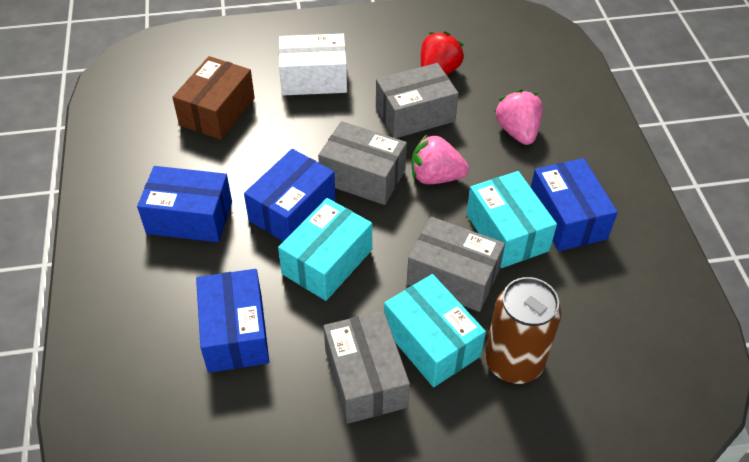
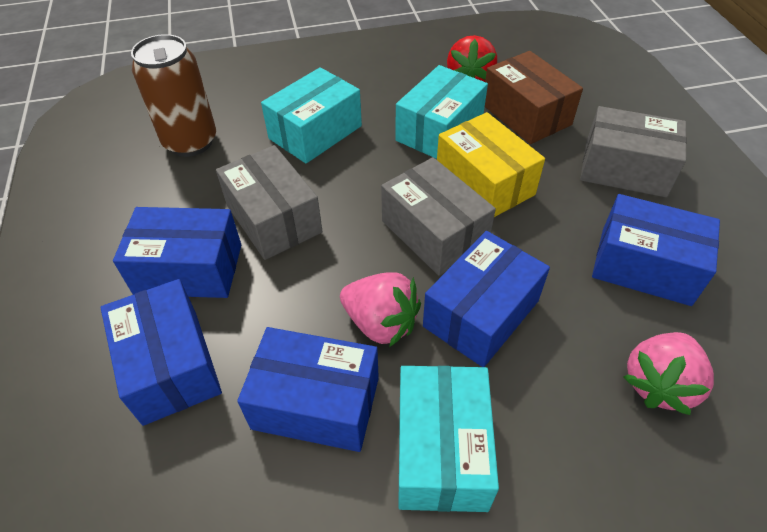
blue box: 4 -> 5
grey box: 4 -> 3
white box: 1 -> 0
yellow box: 0 -> 1

